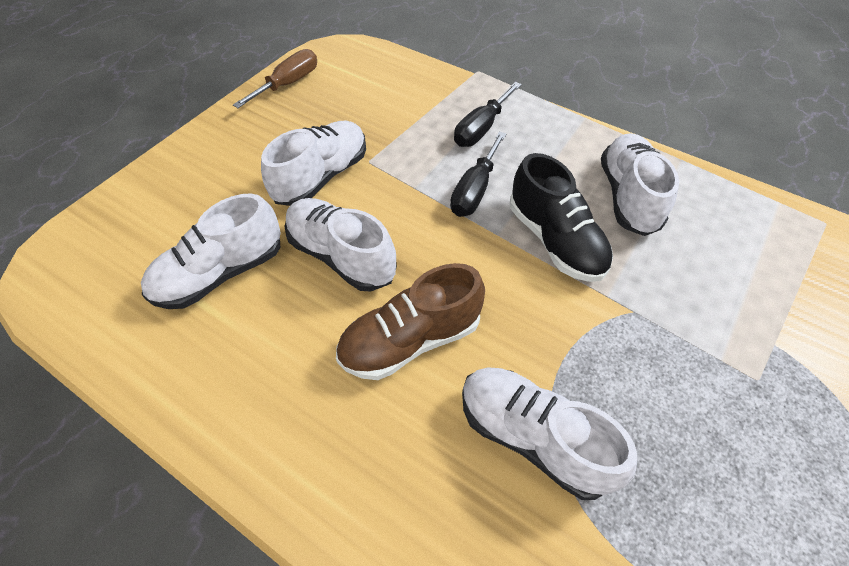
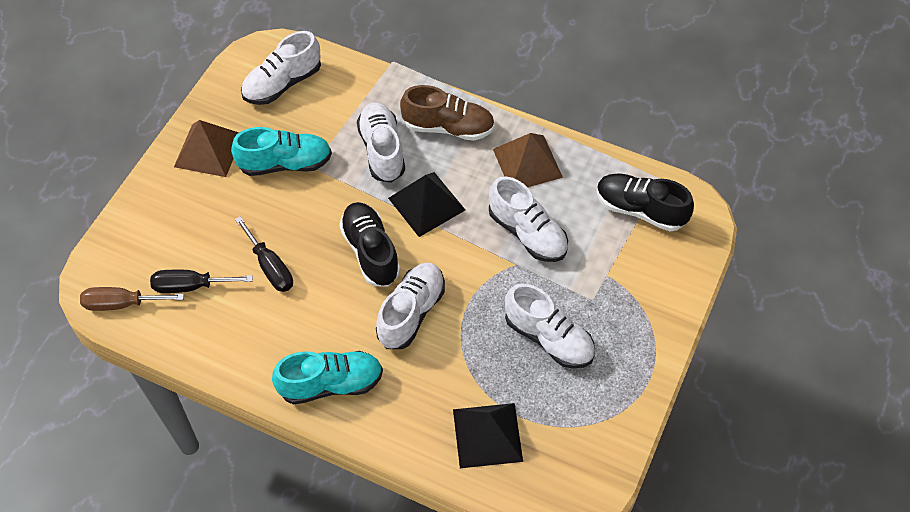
black pyramid: 0 -> 2
black shoe: 1 -> 2
brown pyramid: 0 -> 2
turquoise shoe: 0 -> 2

